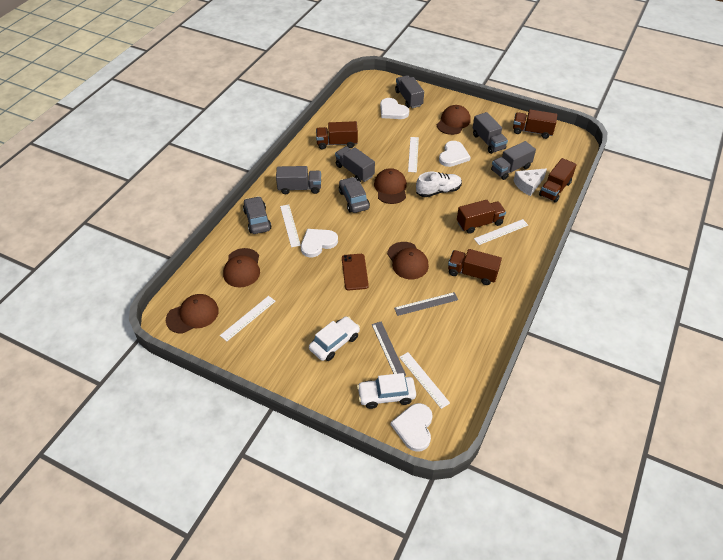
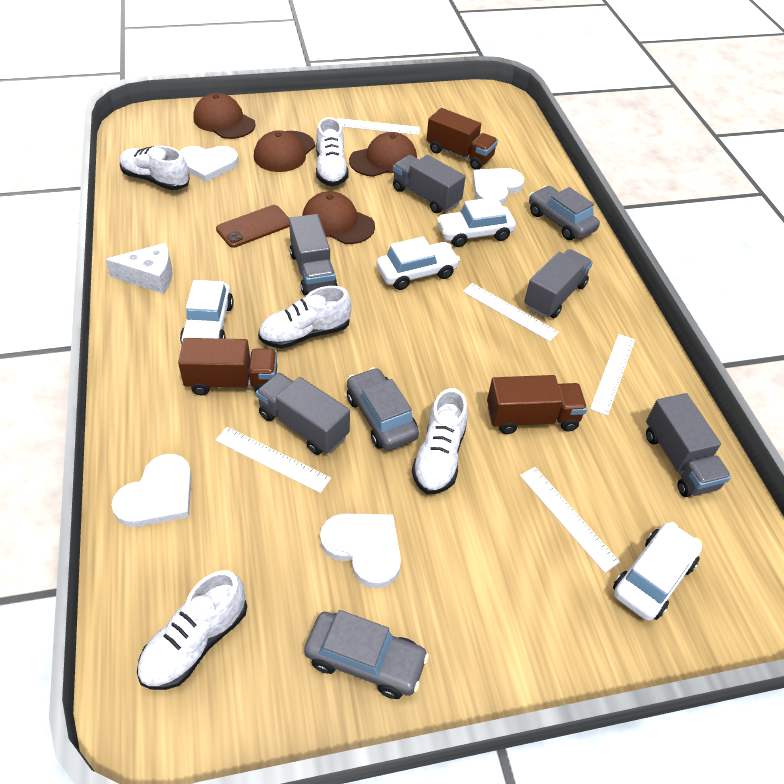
brown cap: 5 -> 4
brown truck: 5 -> 3
grey car: 2 -> 3
grey ruler: 2 -> 0
white car: 2 -> 4
white shoe: 1 -> 5

